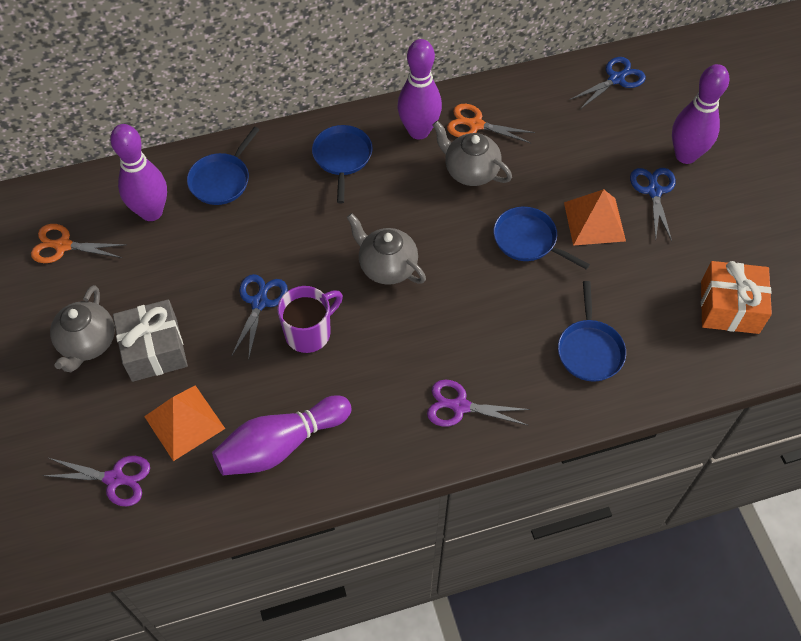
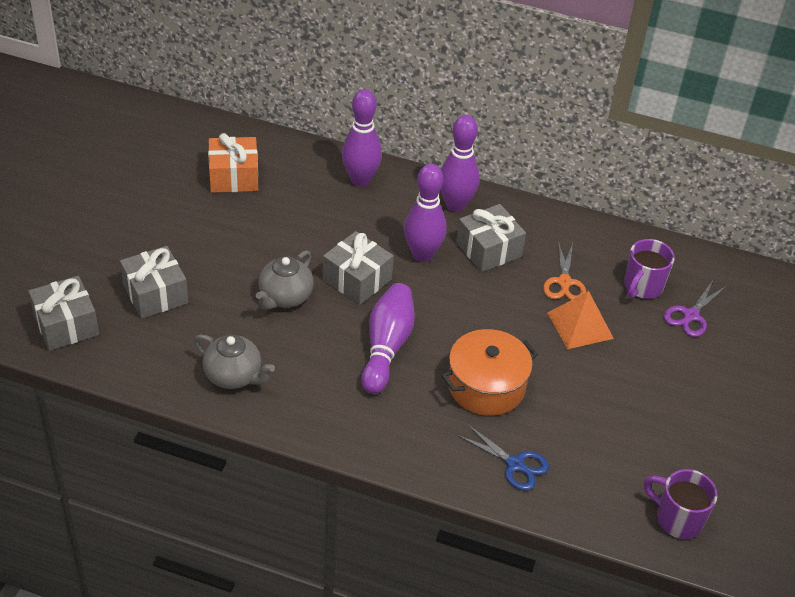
blue pan: 4 -> 0
blue scissors: 3 -> 1
grey gift: 1 -> 4
grey teapot: 3 -> 2
orange pot: 0 -> 1
orange pyramid: 2 -> 1
orange scissors: 2 -> 1
purple mug: 1 -> 2
purple scissors: 2 -> 1

